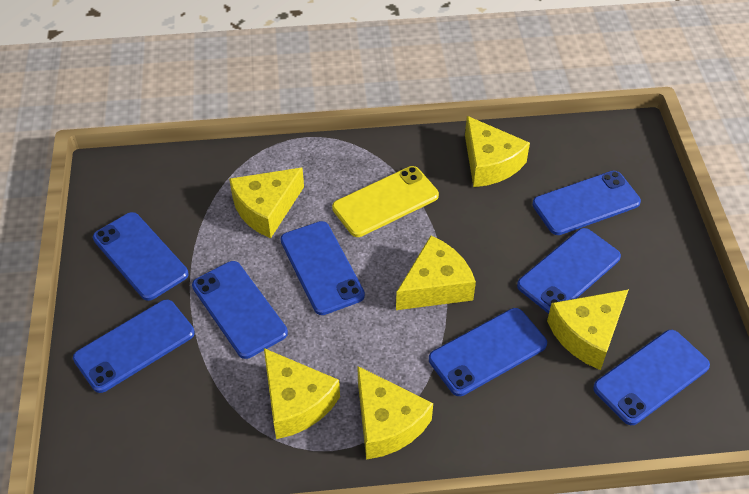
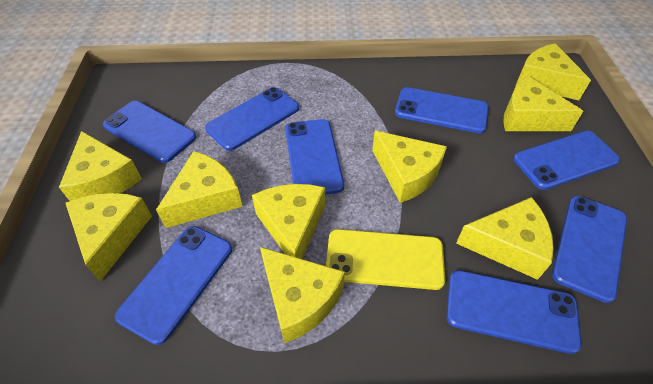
yellow cheese: 6 -> 9

